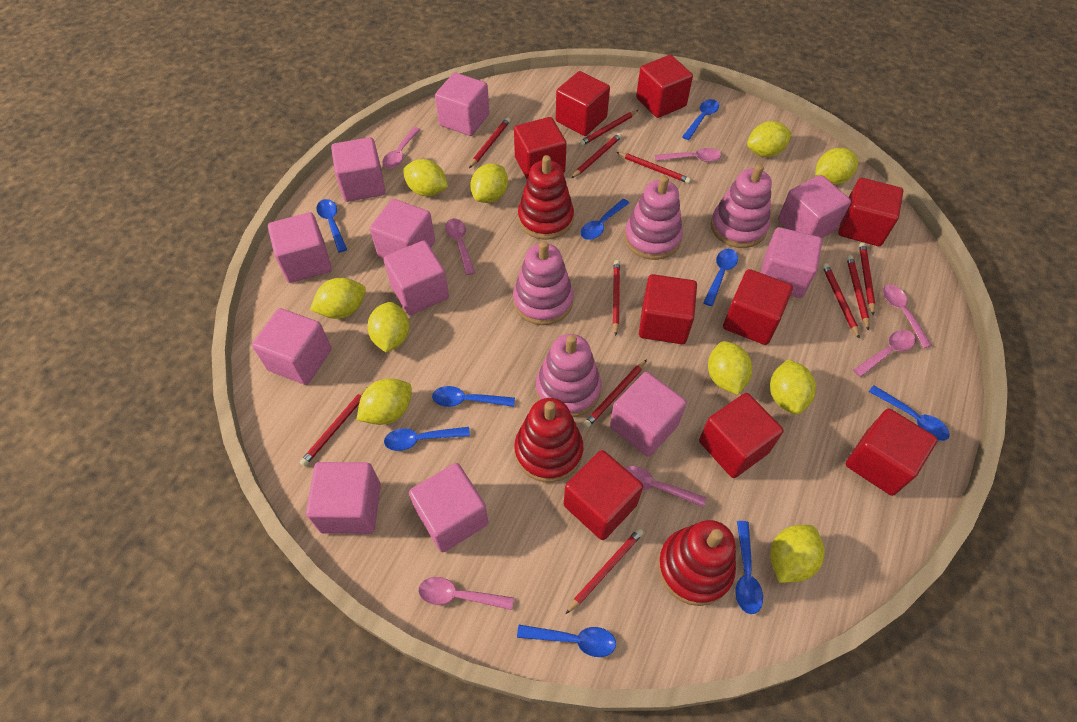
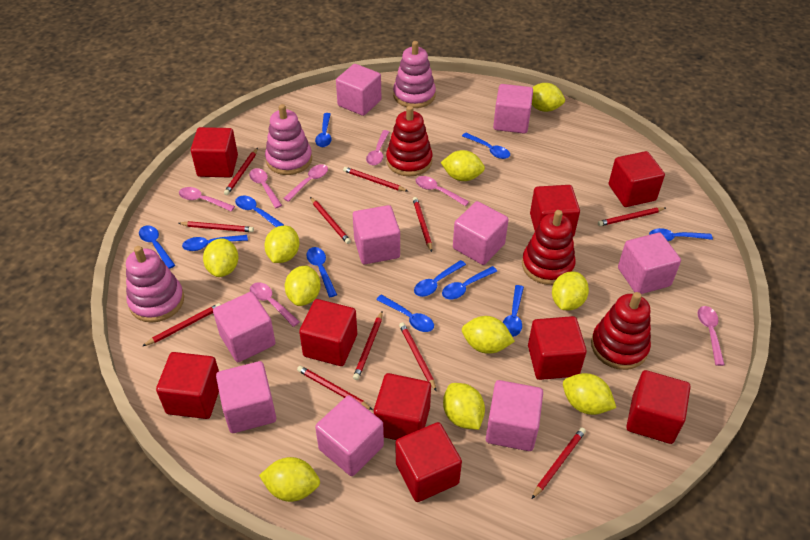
blue spoon: 9 -> 11
pink cube: 11 -> 9
pink stacking toy: 4 -> 3

